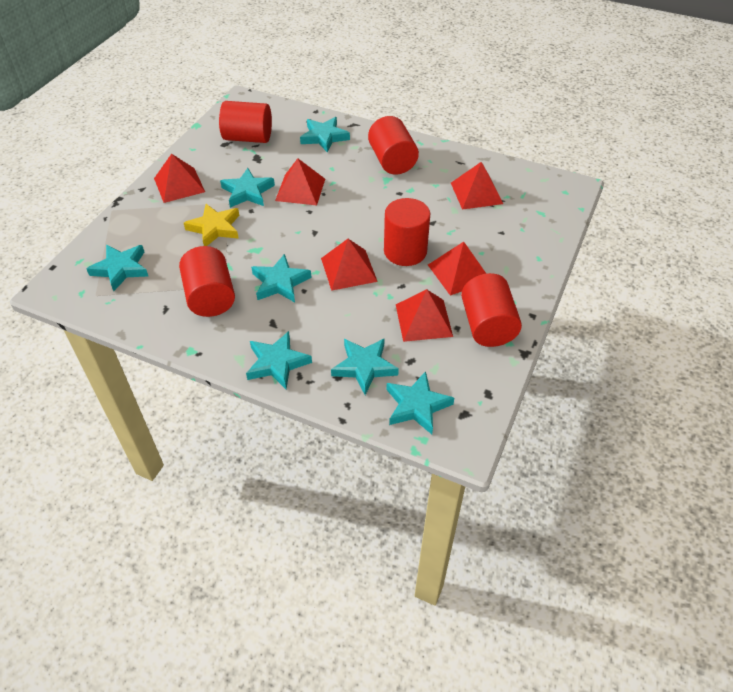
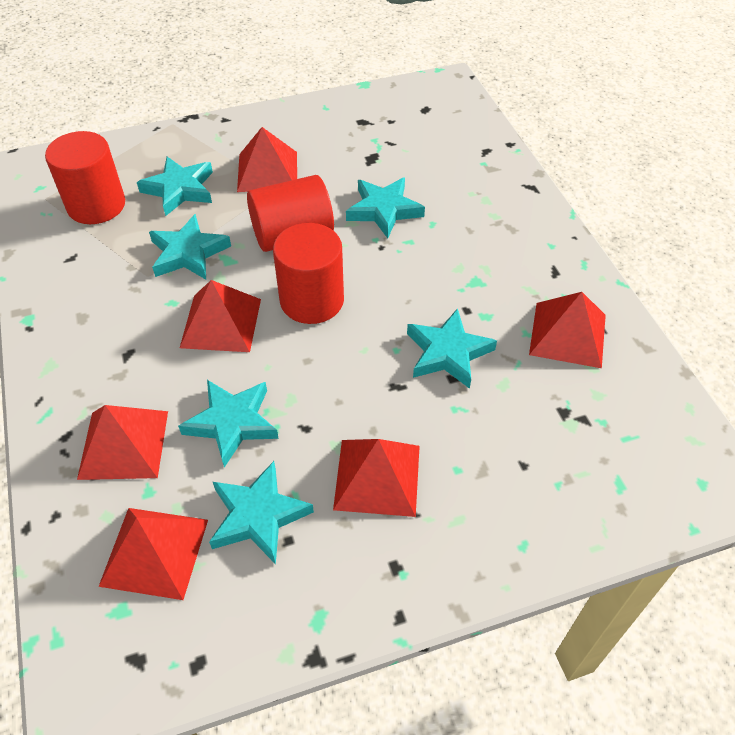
red cylinder: 5 -> 3
turquoise star: 7 -> 6
yellow star: 1 -> 0

